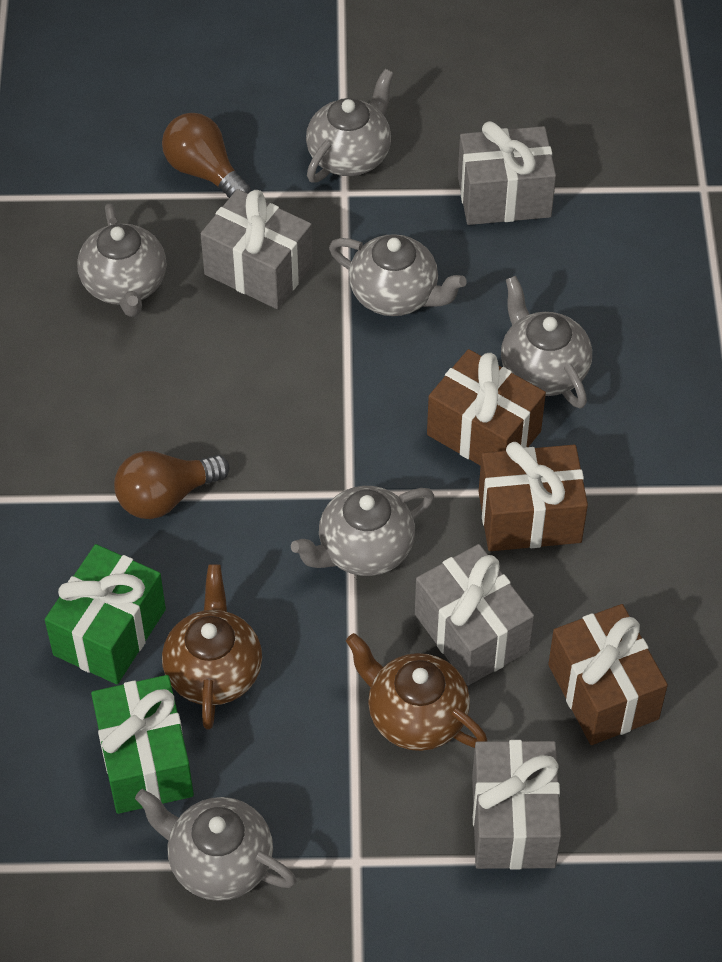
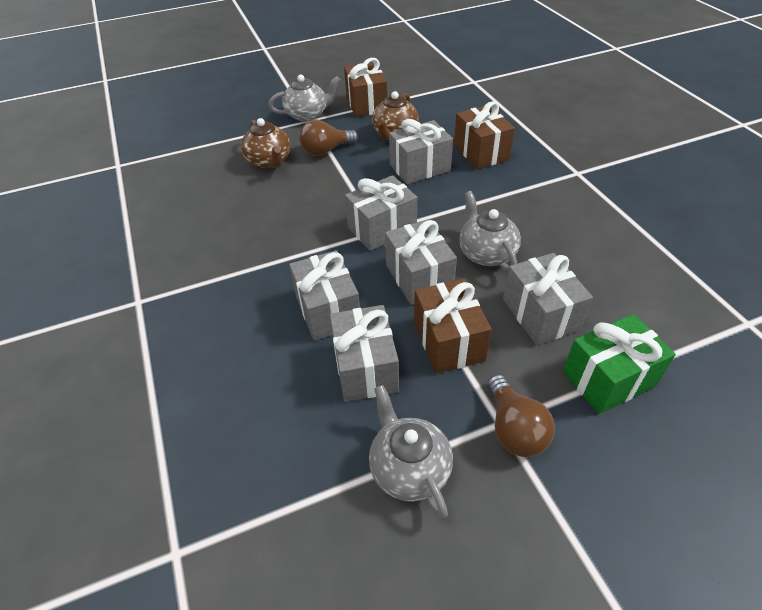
green gift: 2 -> 1
grey gift: 4 -> 6
grey teapot: 6 -> 3

